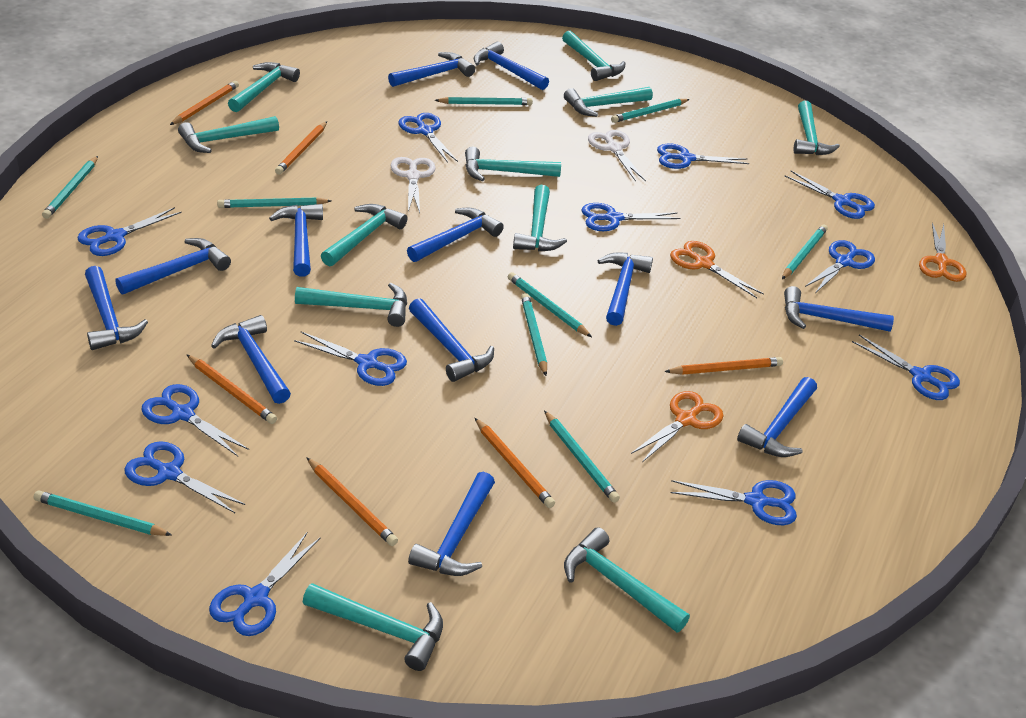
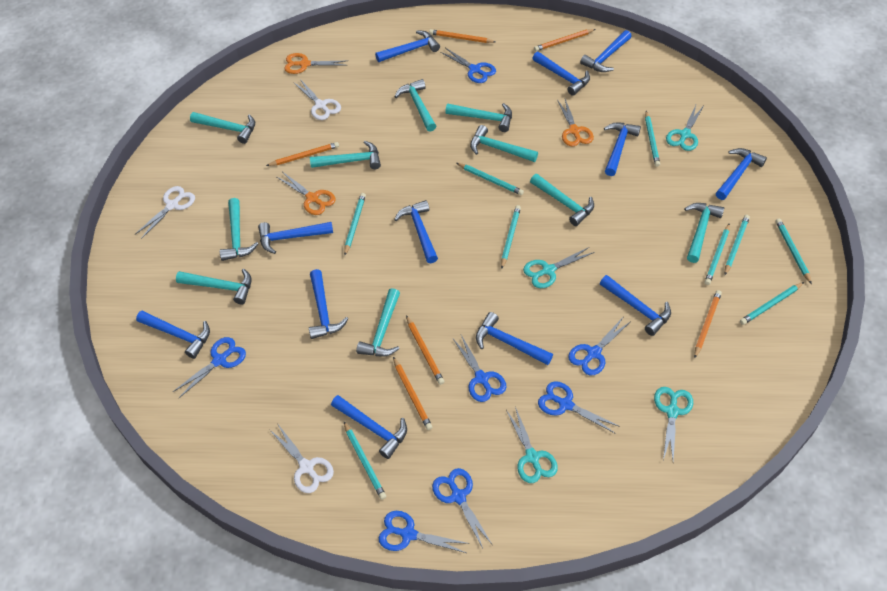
blue scissors: 12 -> 7
turquoise hammer: 11 -> 10
turquoise scissors: 0 -> 4
white scissors: 2 -> 3

